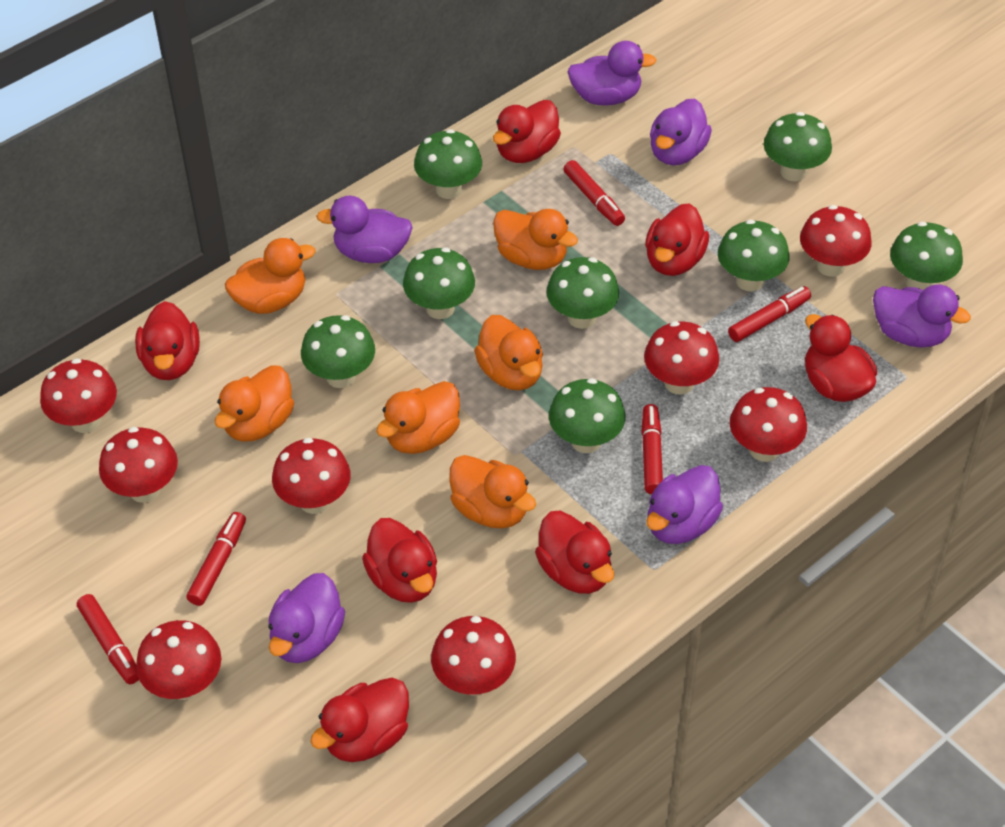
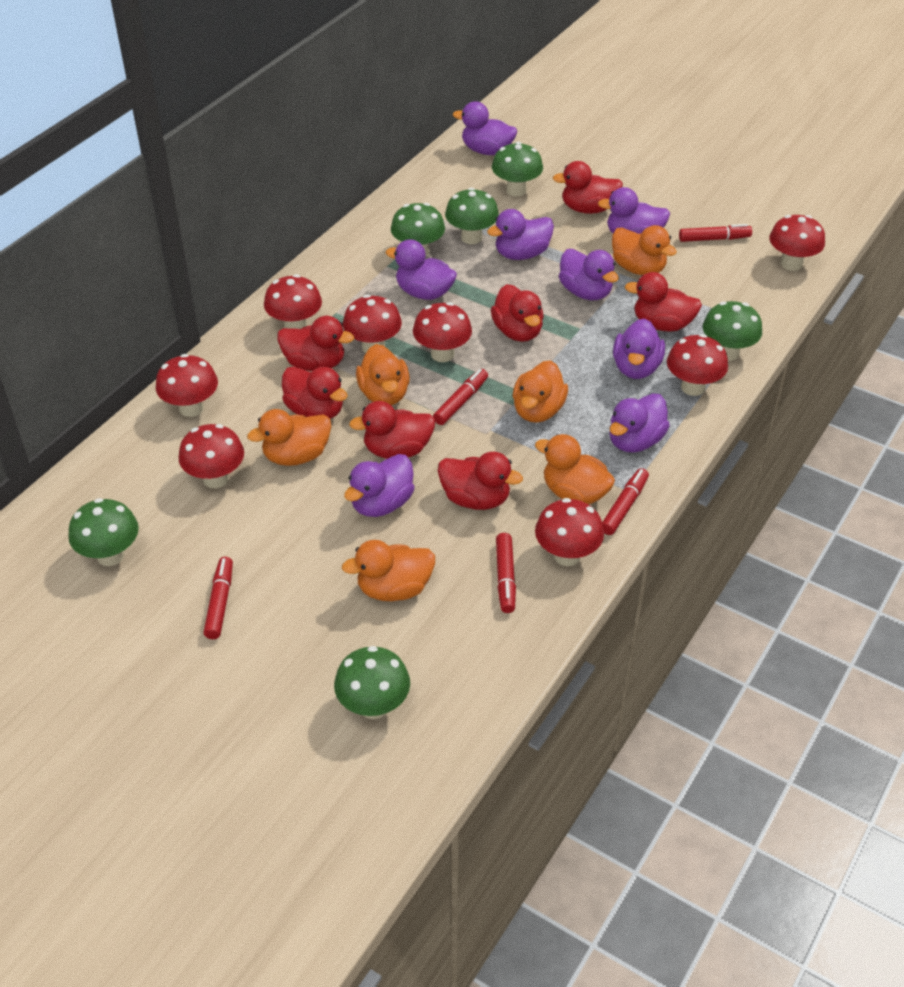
green mushroom: 8 -> 6
purple duck: 6 -> 8

